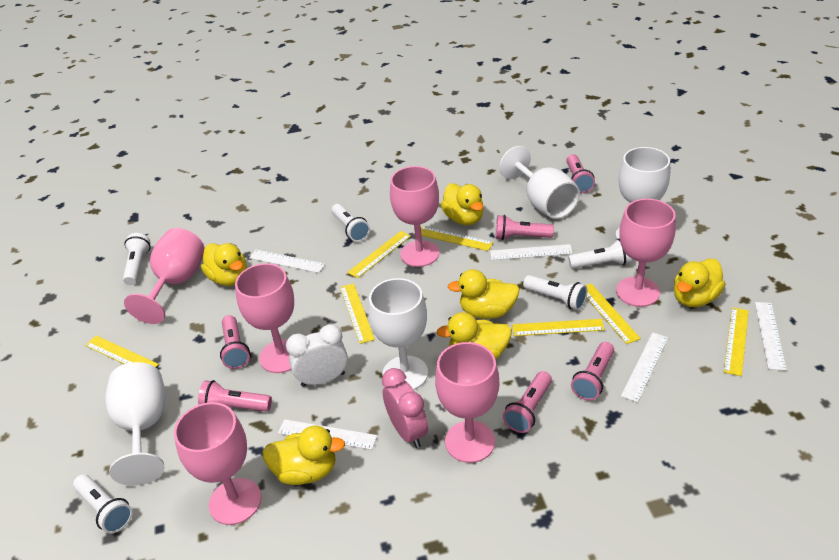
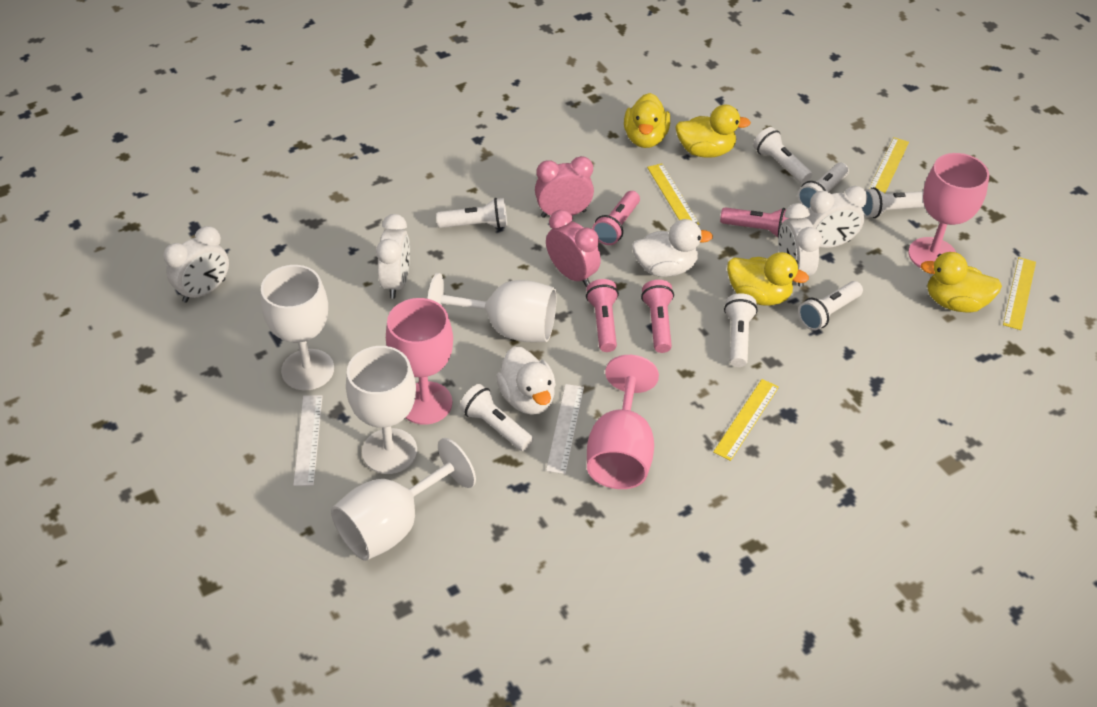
pink clock: 1 -> 2
pink flashlight: 6 -> 4
pink goblet: 6 -> 3
white clock: 1 -> 4
white duck: 0 -> 2
white flashlight: 5 -> 7
white ruler: 5 -> 2
yellow duck: 6 -> 4
yellow ruler: 7 -> 4

